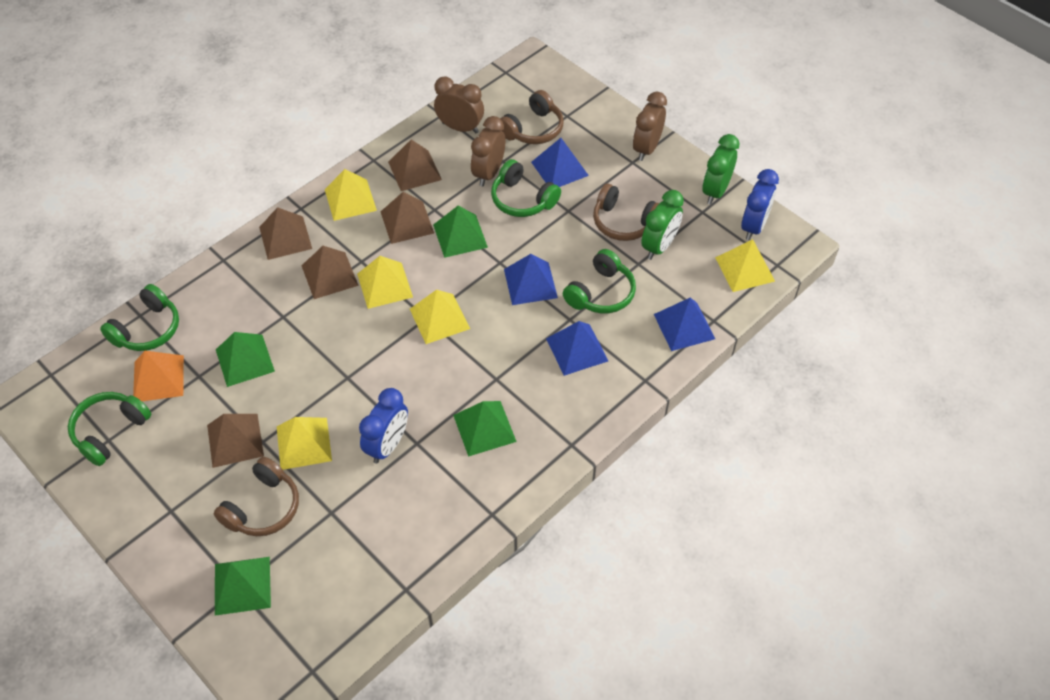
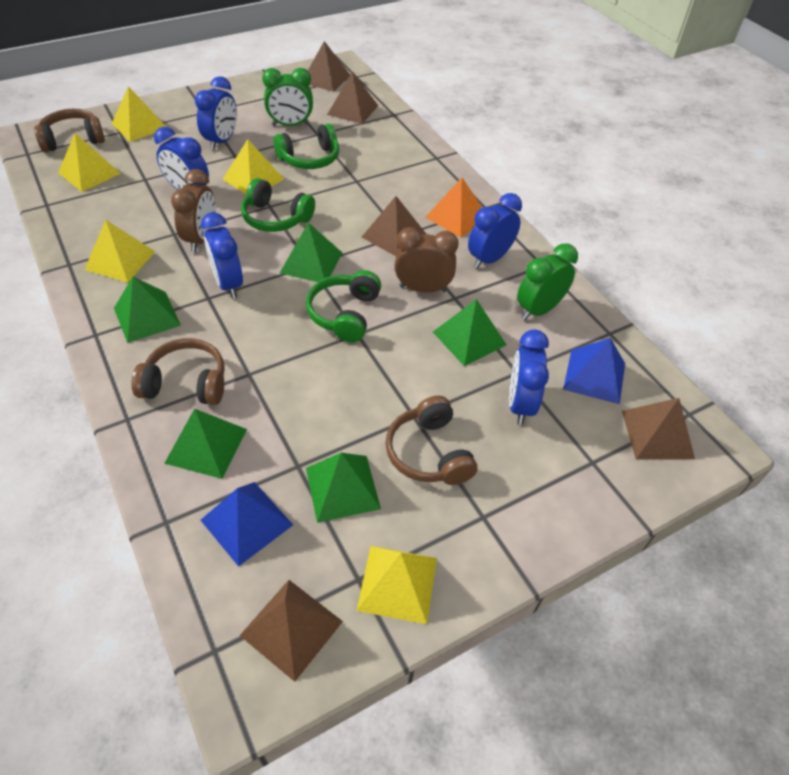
blue clock: 2 -> 5
blue pyramid: 4 -> 2
brown clock: 3 -> 2
green headphones: 4 -> 3
green pyramid: 4 -> 5

